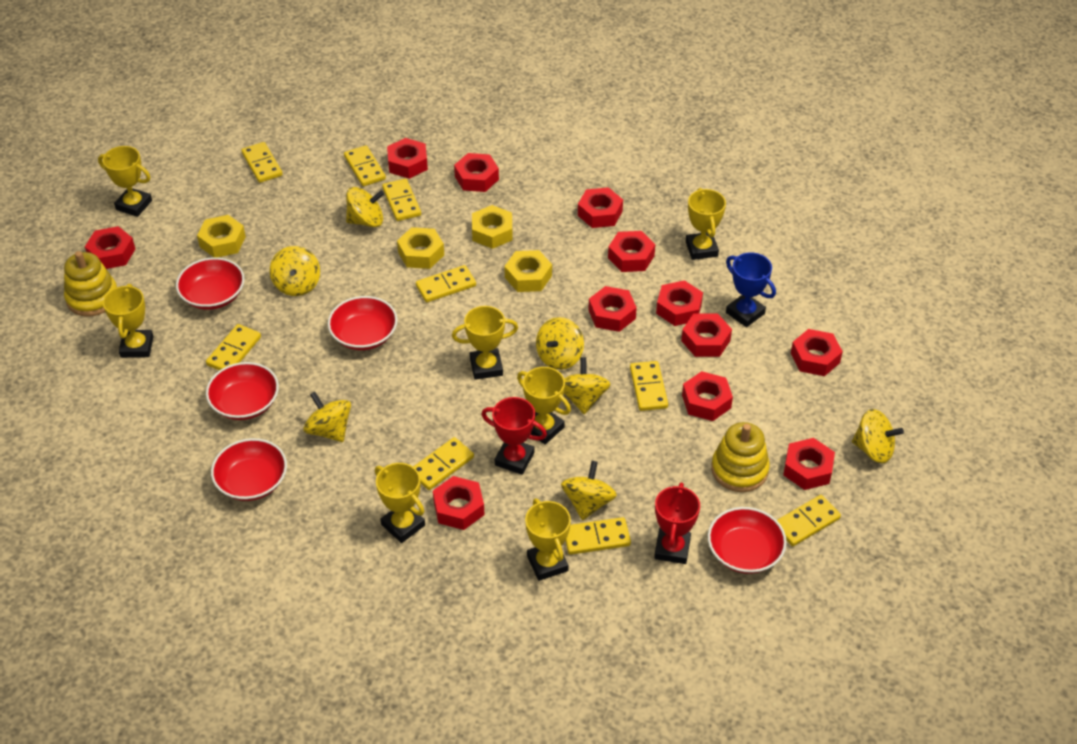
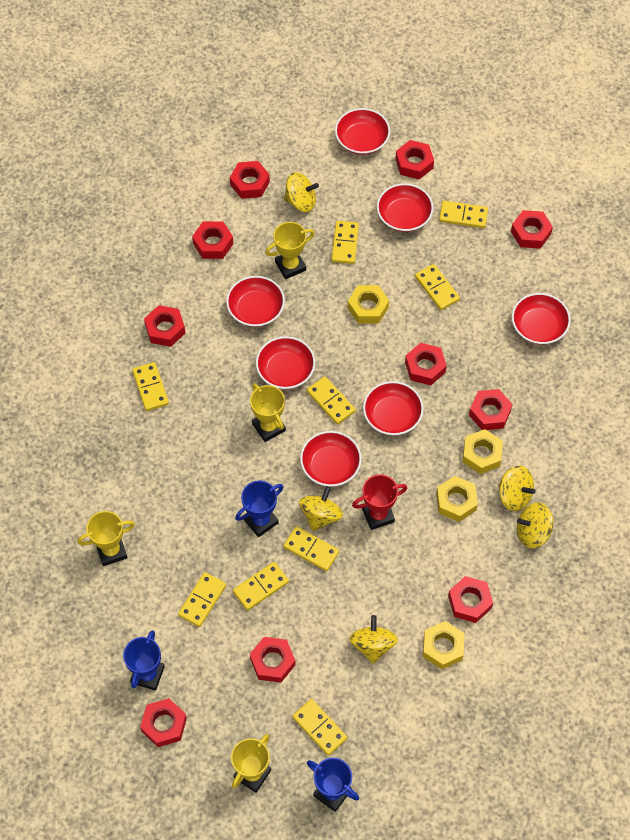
blue trophy: 1 -> 3
red bowl: 5 -> 7
red nut: 12 -> 10
red trophy: 2 -> 1
yellow spinning top: 7 -> 5
yellow stacking toy: 2 -> 0
yellow trophy: 7 -> 4

